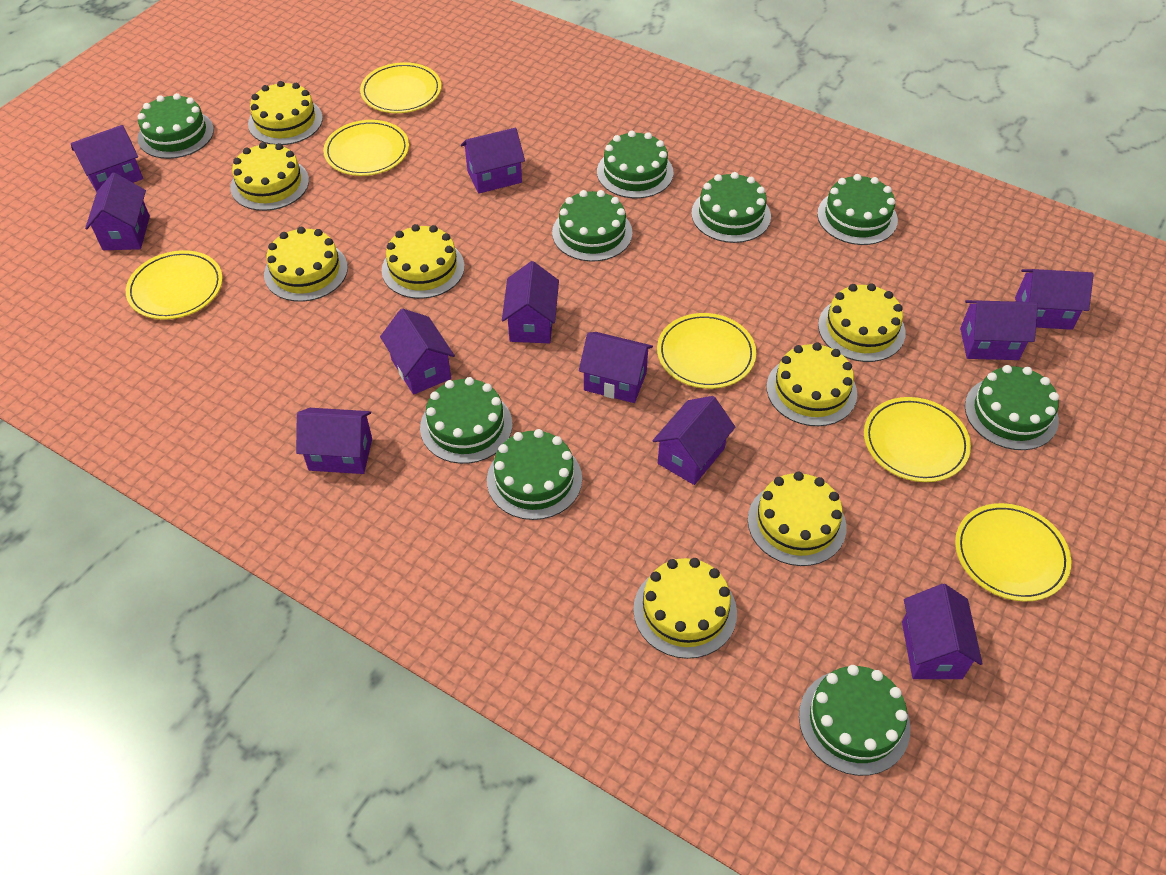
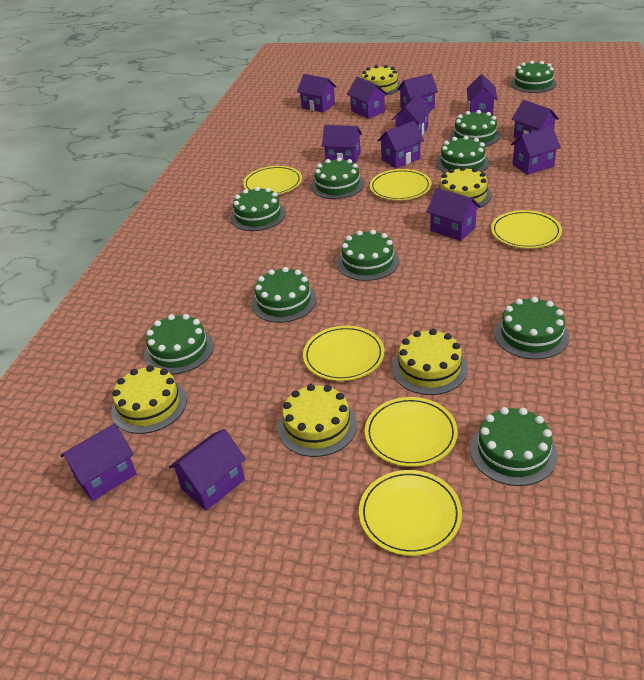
green cake: 9 -> 10
purple house: 11 -> 12
yellow cake: 8 -> 5

